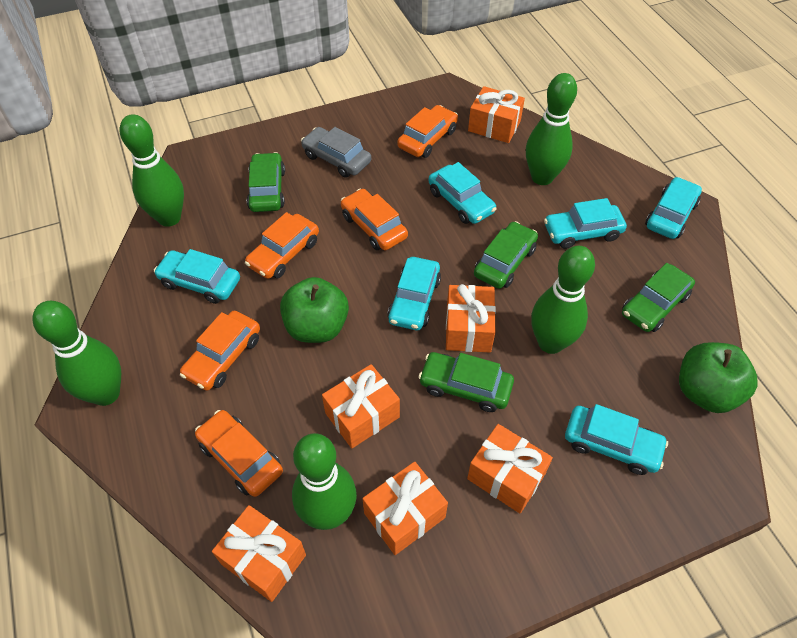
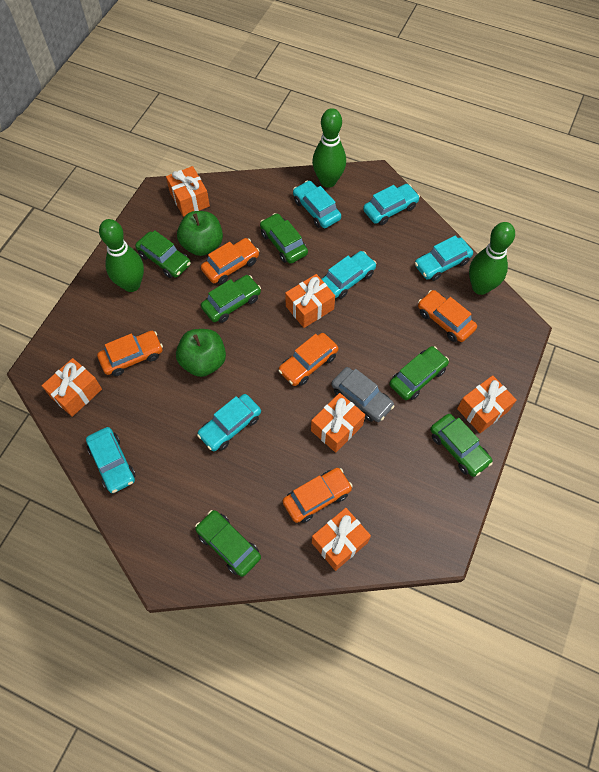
green bowling pin: 5 -> 3
green car: 4 -> 6

